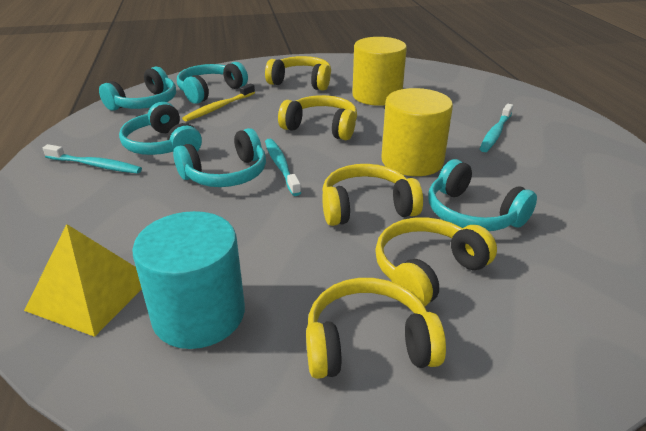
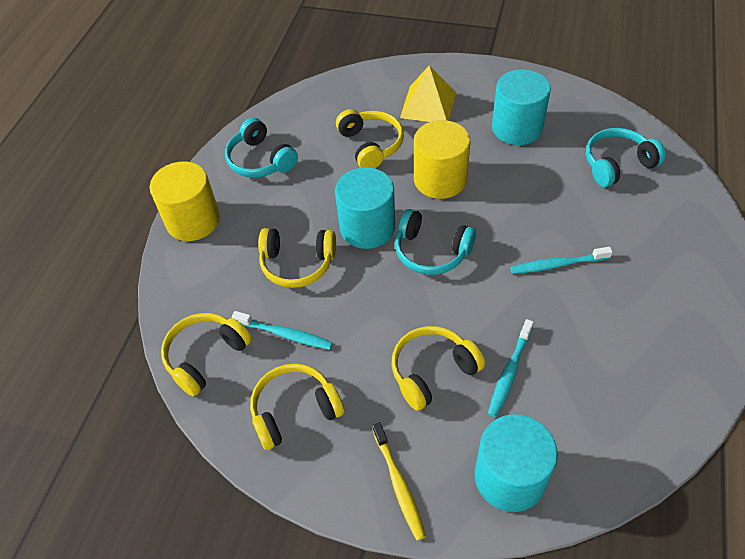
turquoise cylinder: 1 -> 3
turquoise headphones: 5 -> 3

